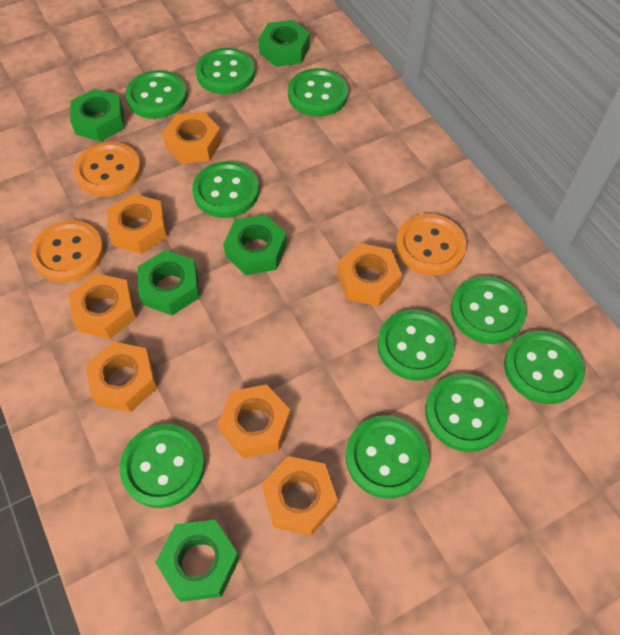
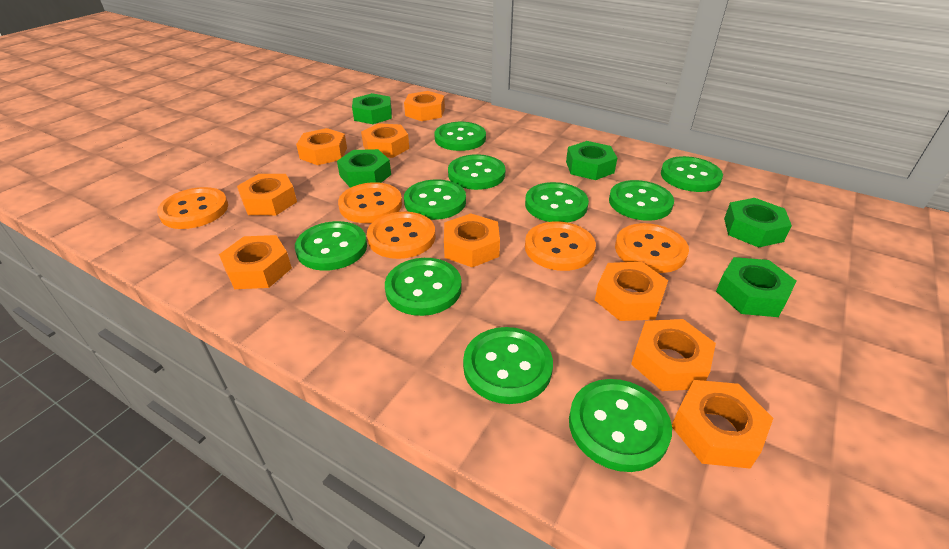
orange button: 3 -> 5
orange nut: 7 -> 9

